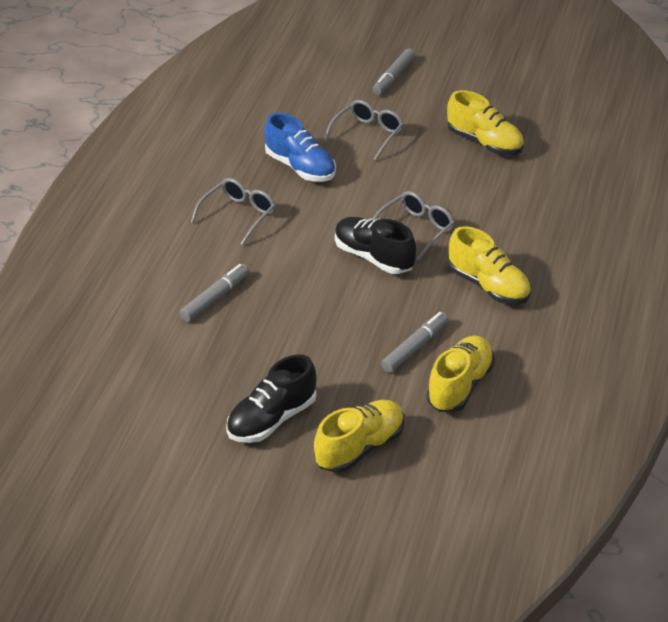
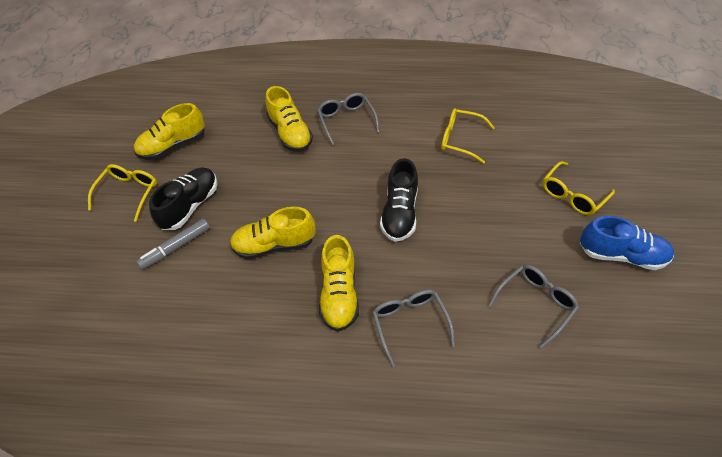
grey marker: 3 -> 1
yellow glasses: 0 -> 3

